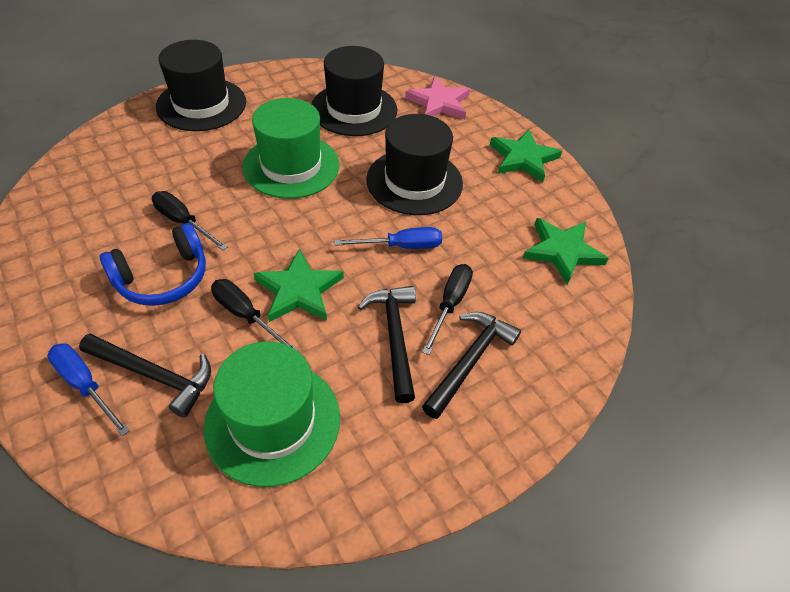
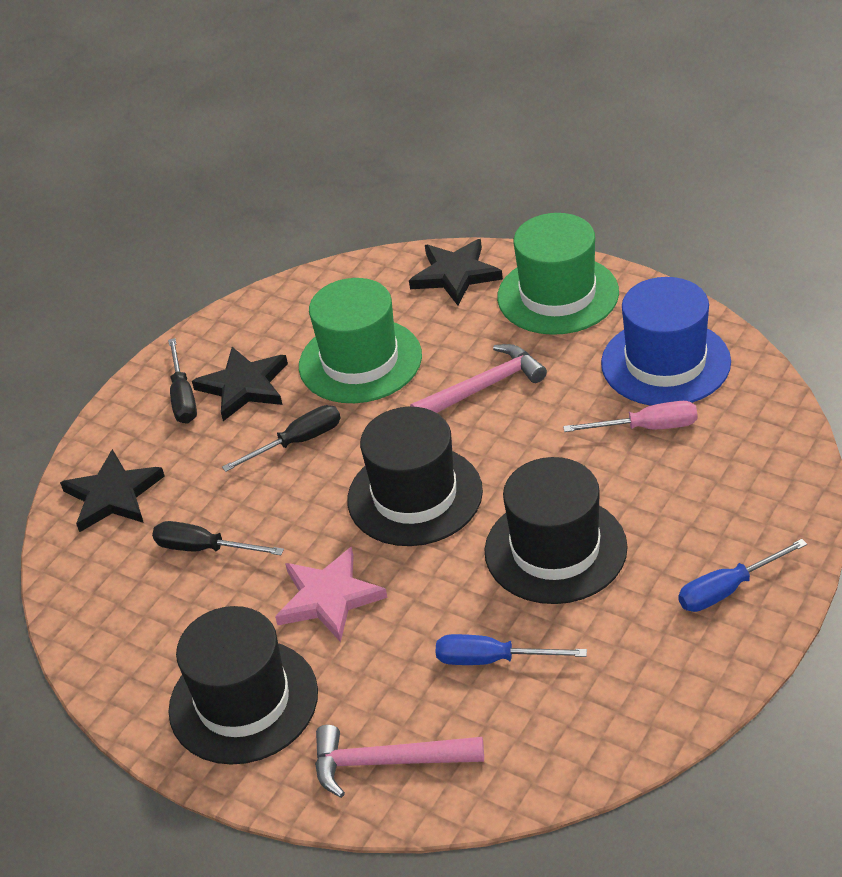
black hammer: 3 -> 0
black star: 0 -> 3
blue hat: 0 -> 1
blue headphones: 1 -> 0
green star: 3 -> 0
pink hammer: 0 -> 2
pink screwdriver: 0 -> 1

